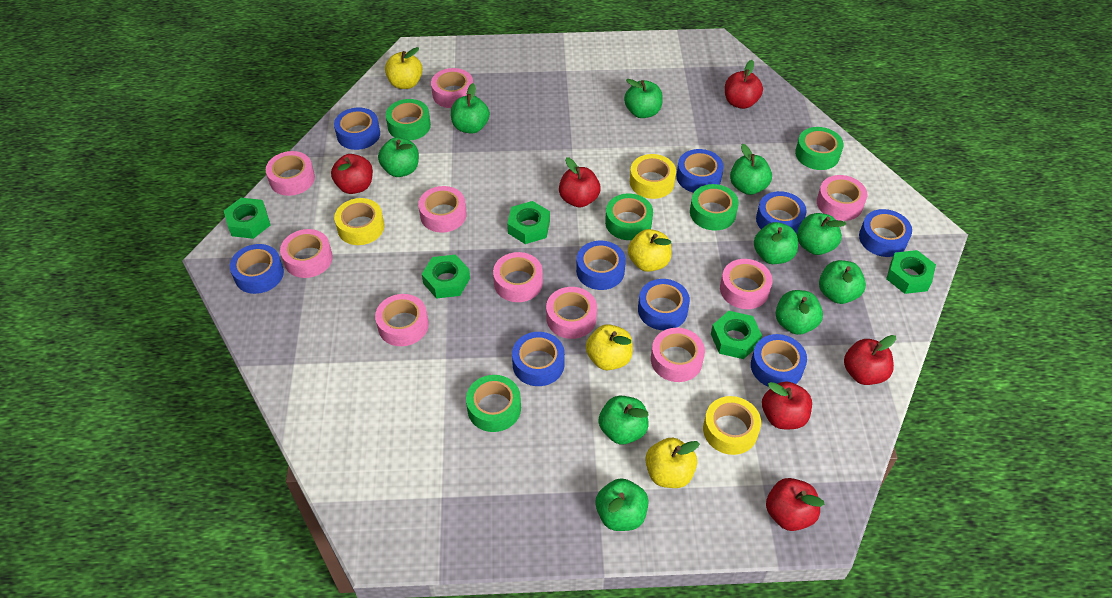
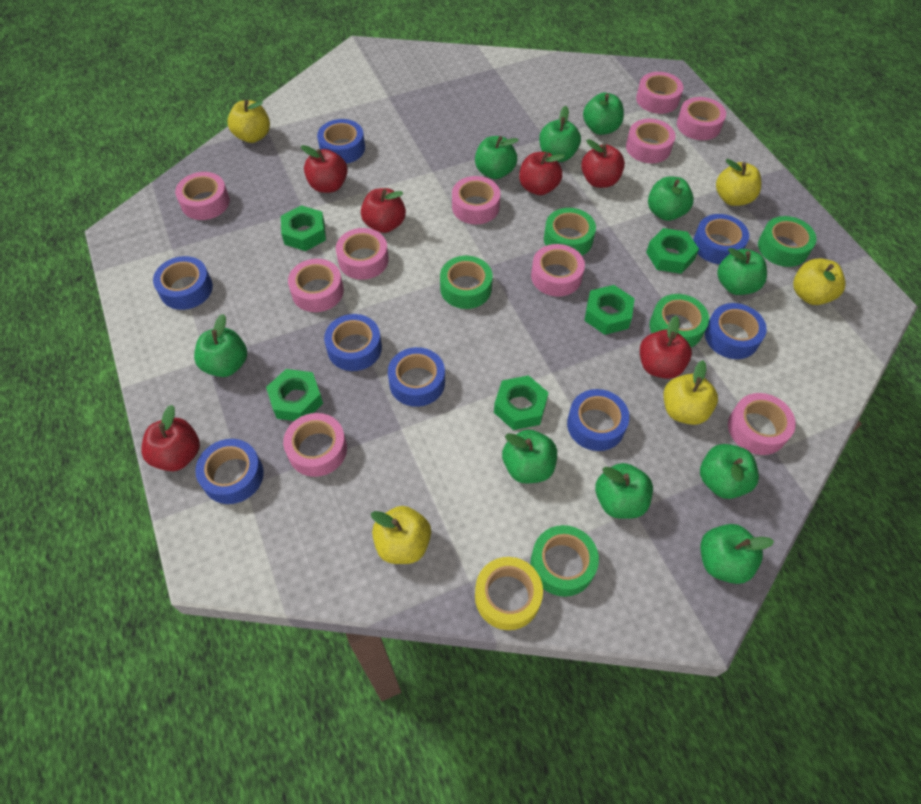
blue tape: 9 -> 8
yellow apple: 4 -> 5
yellow tape: 3 -> 1

